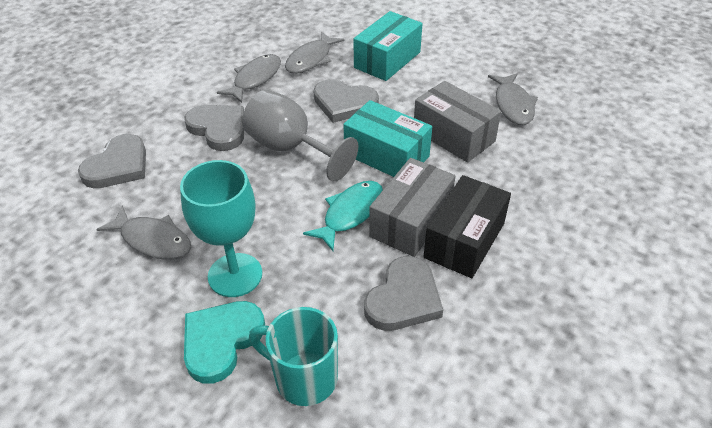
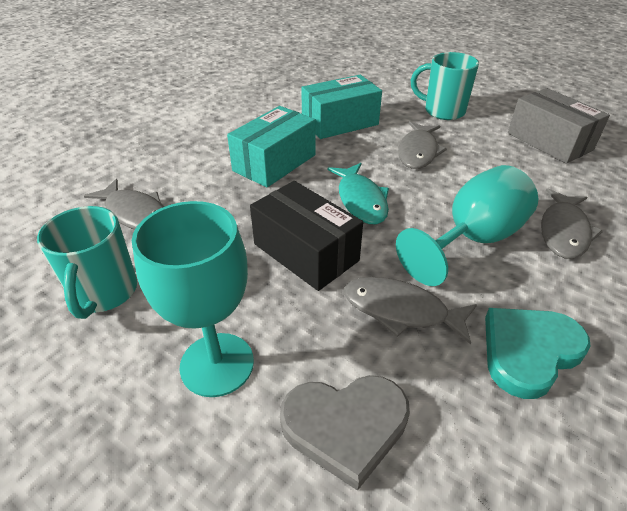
grey box: 2 -> 1
grey goblet: 1 -> 0
grey heart: 4 -> 1
turquoise goblet: 1 -> 2
turquoise mug: 1 -> 2

